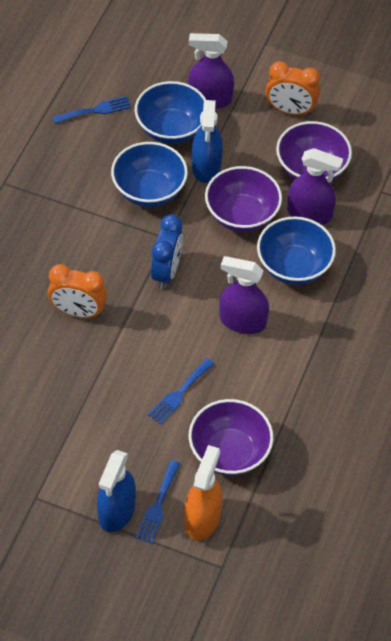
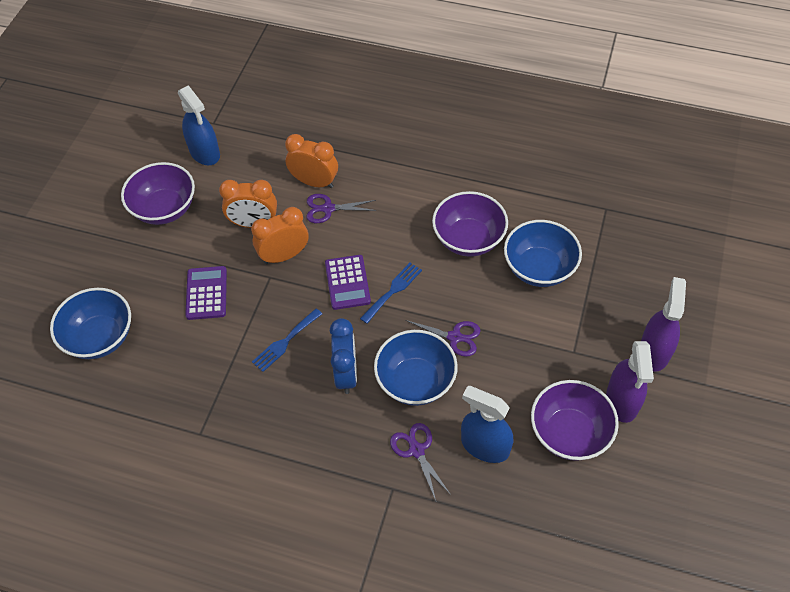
blue fork: 3 -> 2
orange clock: 2 -> 3
orange spray bottle: 1 -> 0
purple calculator: 0 -> 2
purple scissors: 0 -> 3
purple spray bottle: 3 -> 2

